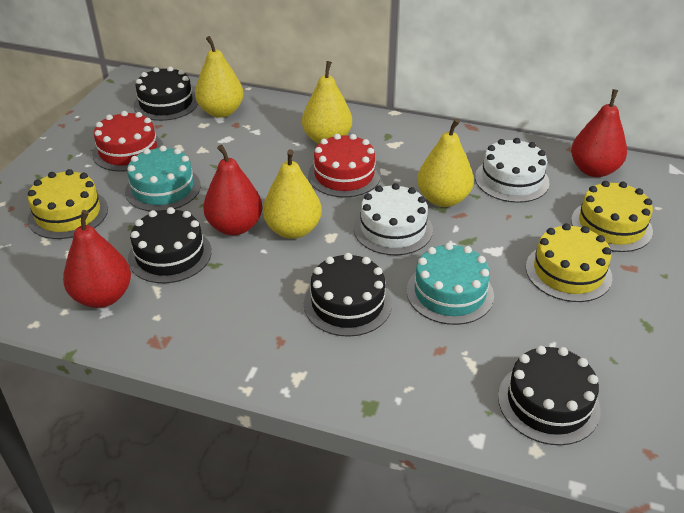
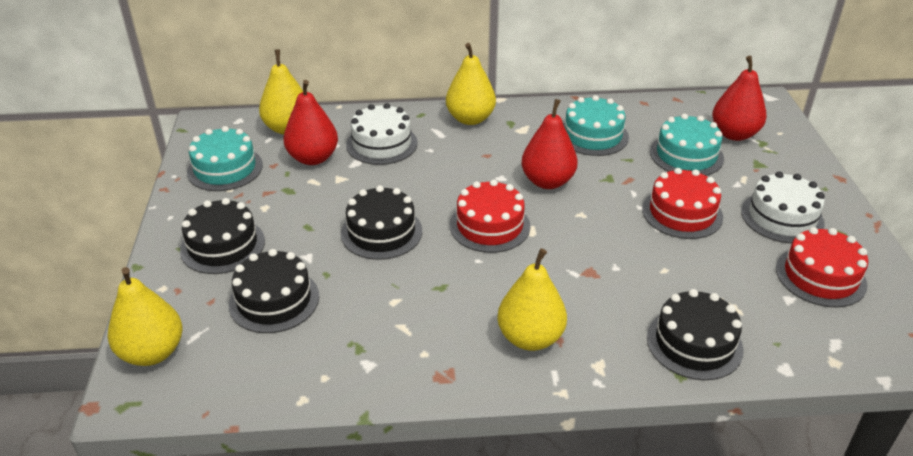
red cake: 2 -> 3
turquoise cake: 2 -> 3
yellow cake: 3 -> 0

